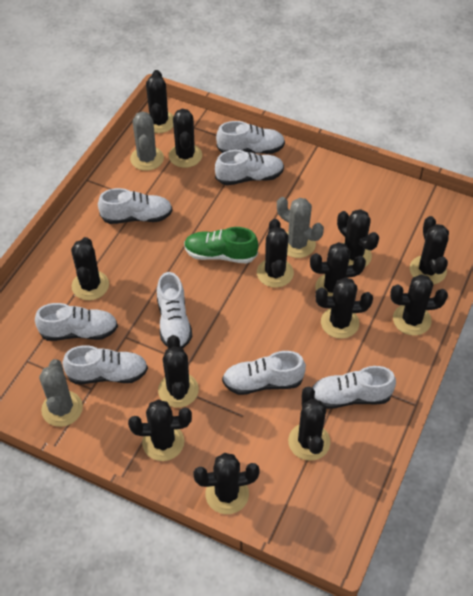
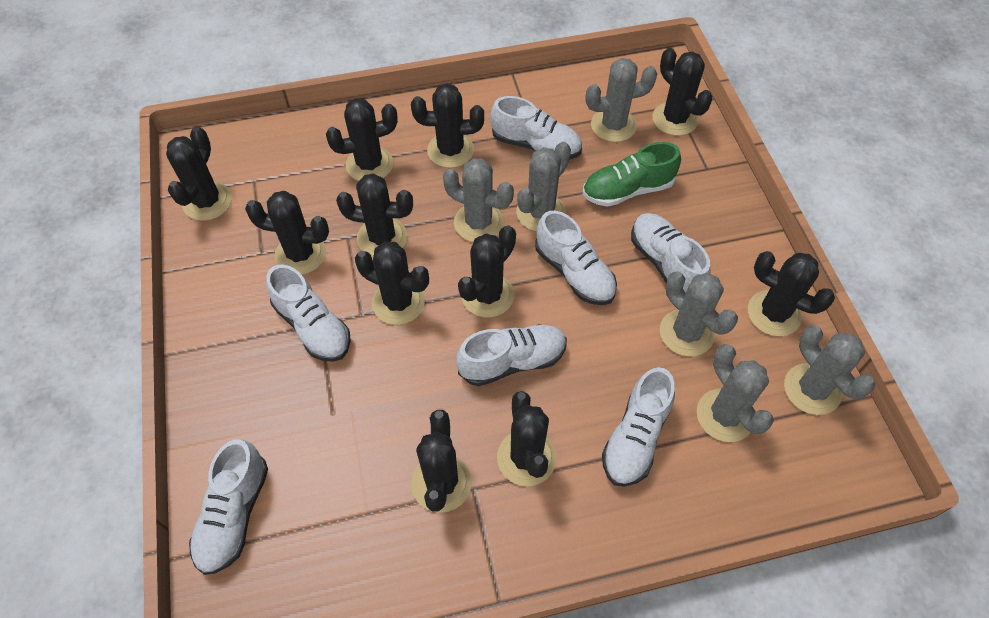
black cactus: 13 -> 11
grey cactus: 3 -> 6
white shoe: 8 -> 7

